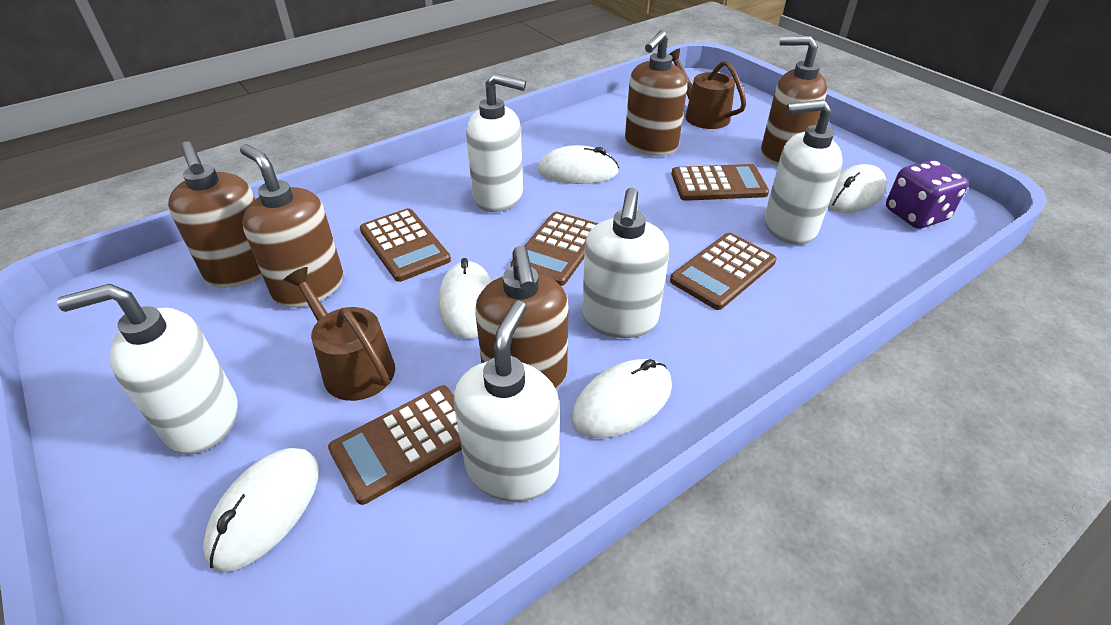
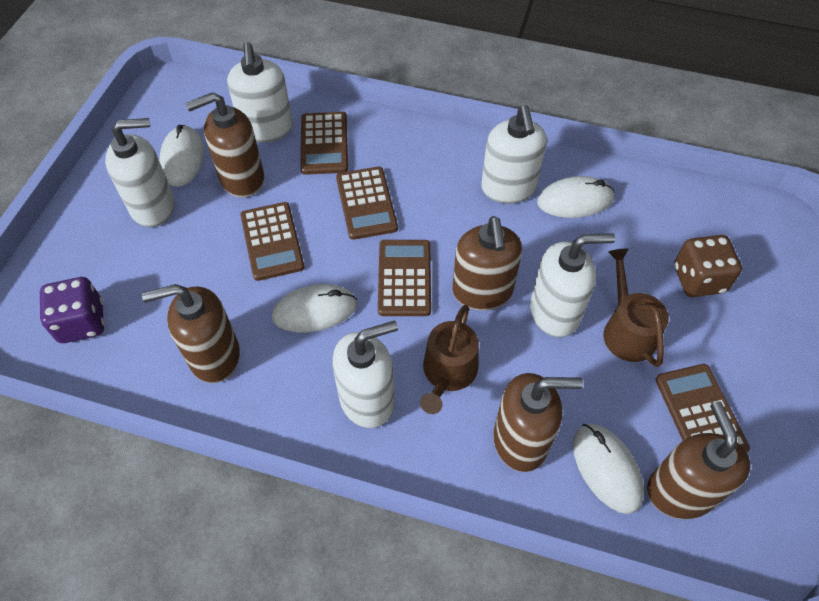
brown dice: 0 -> 1
white mouse: 5 -> 4

